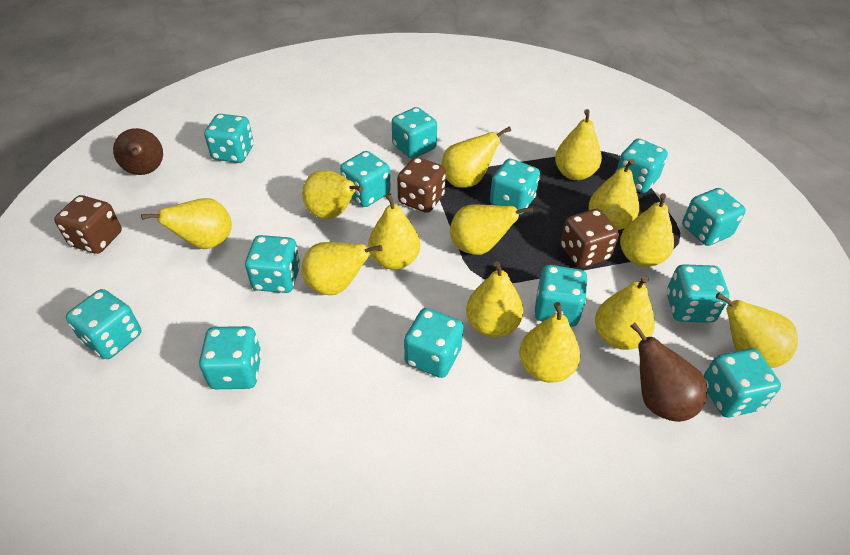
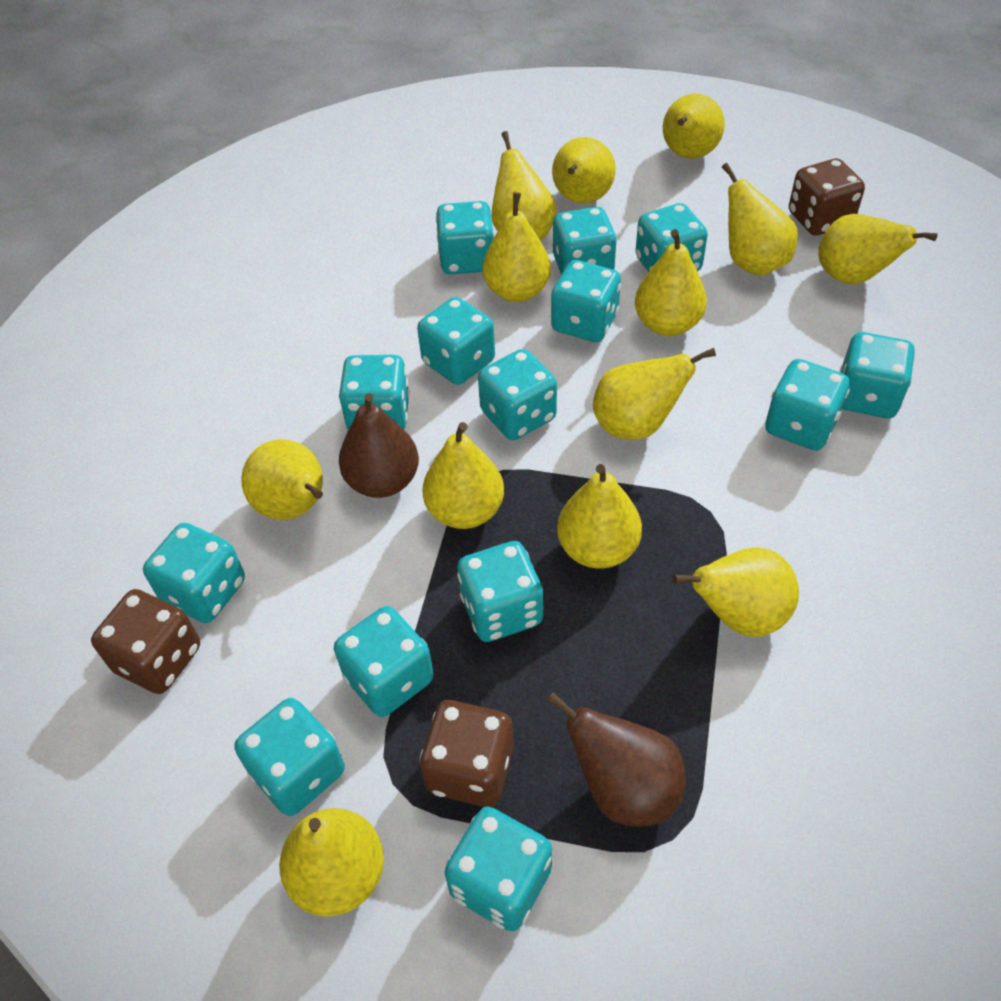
turquoise dice: 13 -> 14

